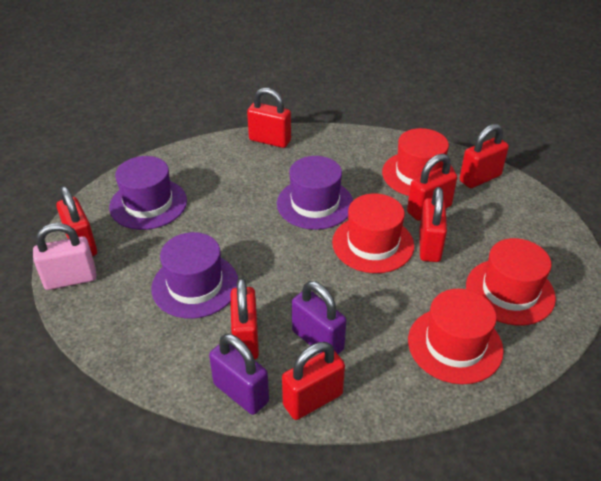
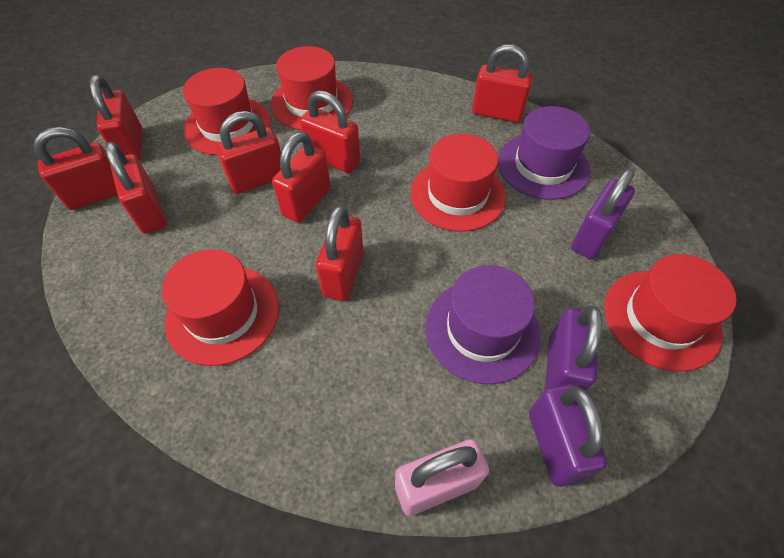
purple hat: 3 -> 2
purple padlock: 2 -> 3
red hat: 4 -> 5
red padlock: 7 -> 8

